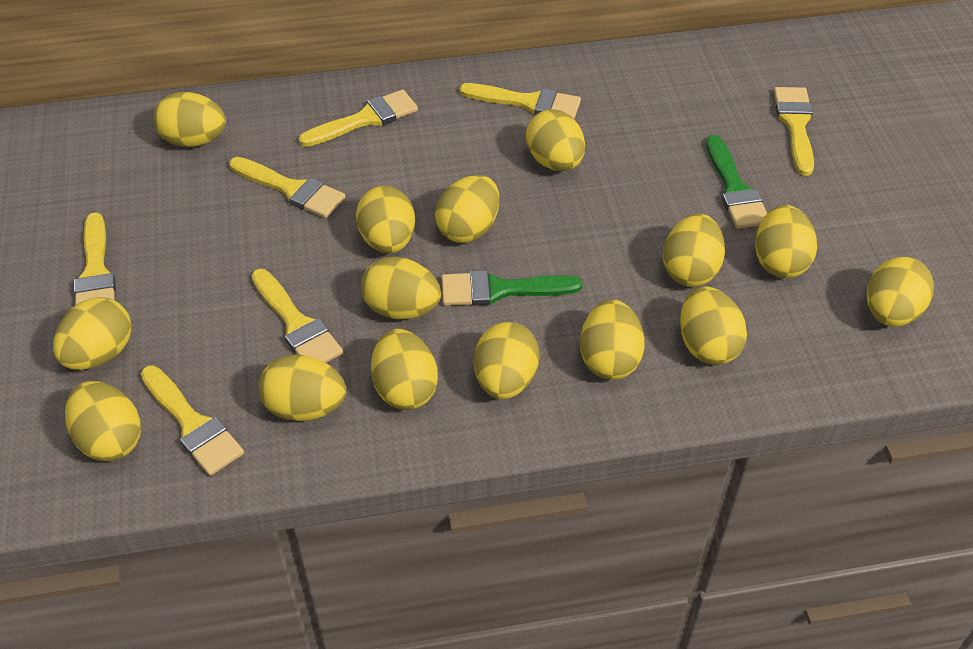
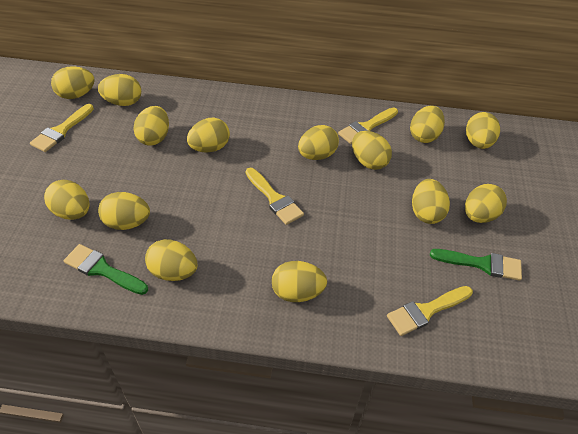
yellow brush: 7 -> 4
yellow egg: 15 -> 14

